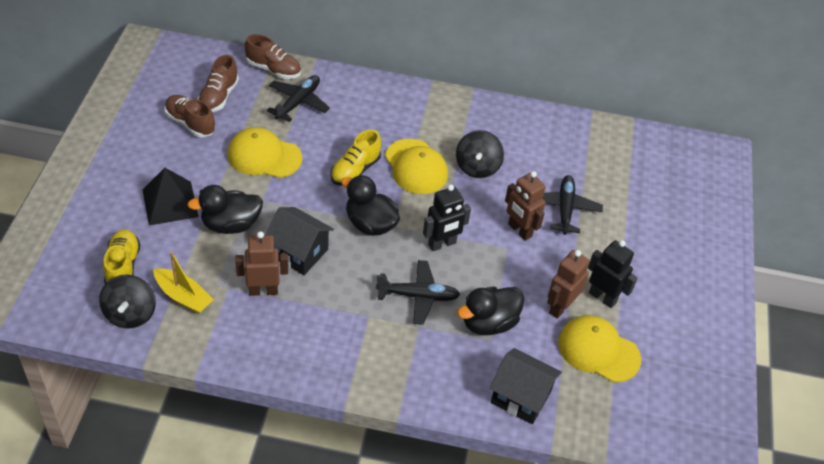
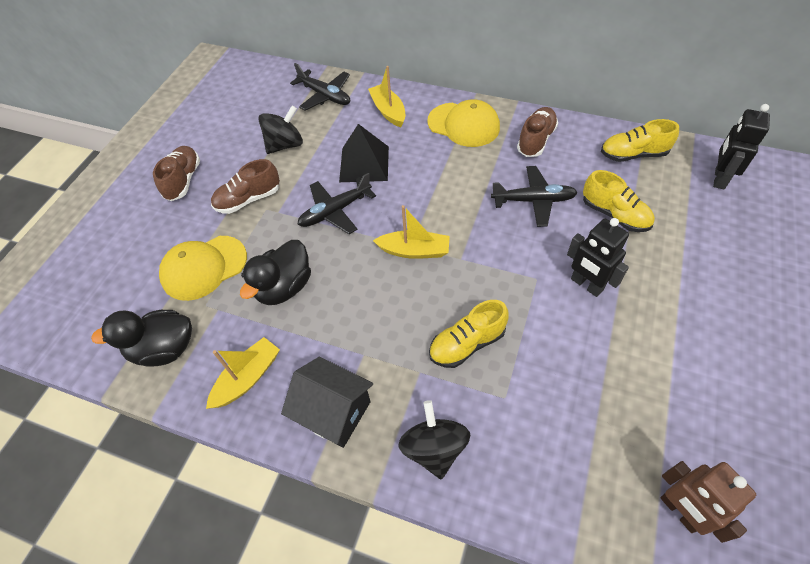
black duck: 3 -> 2
black house: 2 -> 1
brown robot: 3 -> 1
yellow boat: 1 -> 3
yellow cap: 3 -> 2
yellow shoe: 2 -> 3

